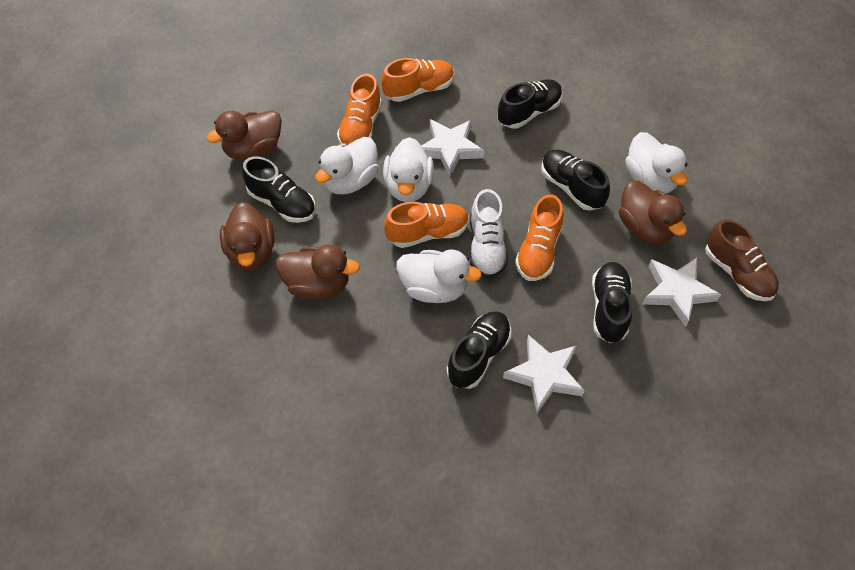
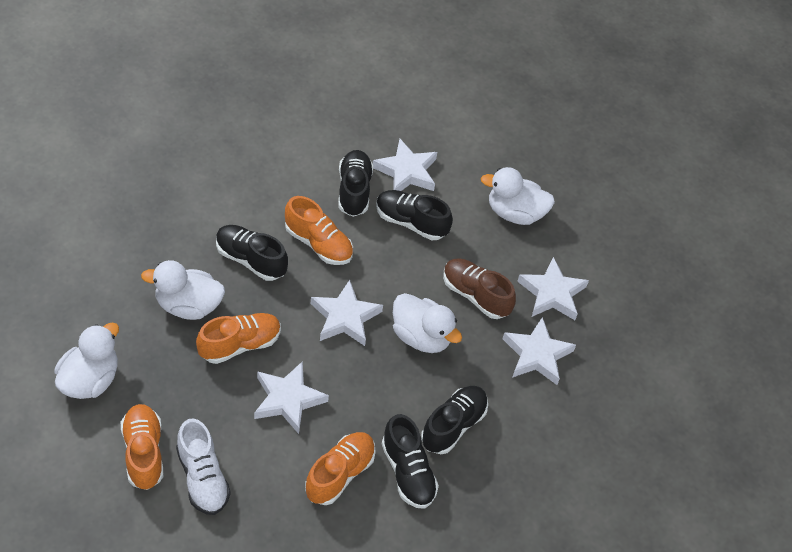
brown duck: 4 -> 0
white star: 3 -> 5

